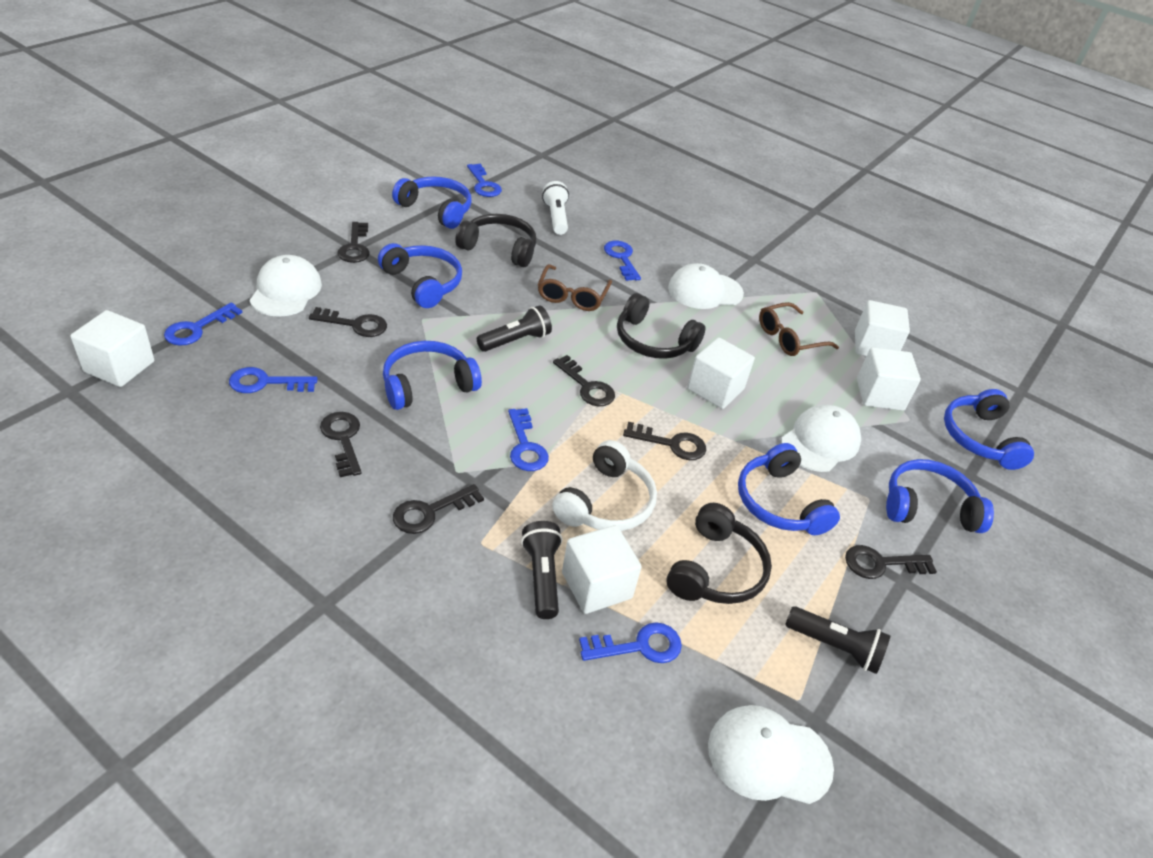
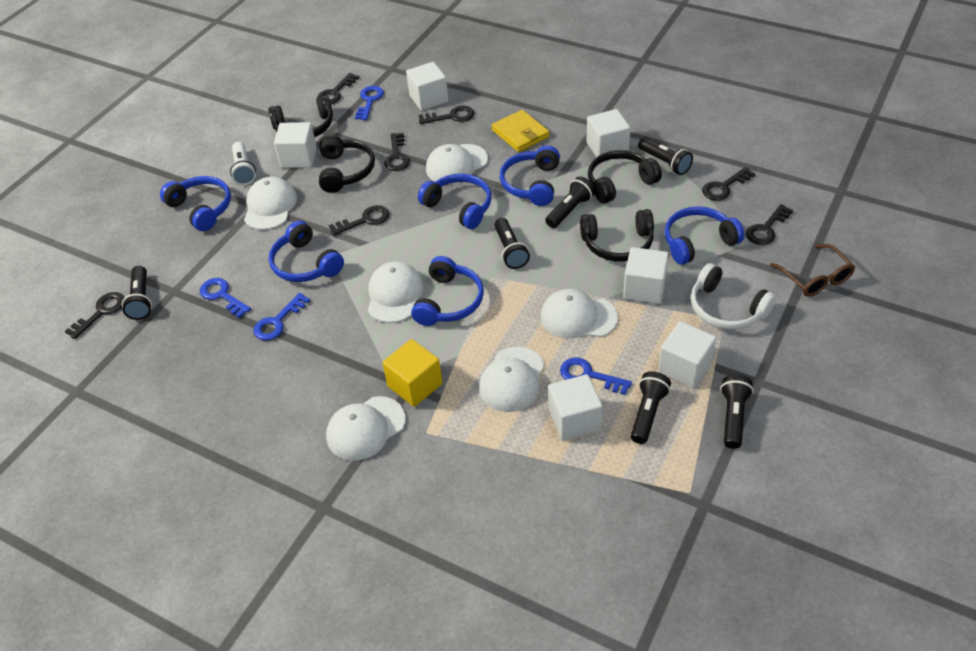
black flashlight: 3 -> 6
black headphones: 3 -> 4
blue key: 6 -> 4
brown glasses: 2 -> 1
white cap: 4 -> 6
white cube: 5 -> 6
yellow cube: 0 -> 1
yellow wallet: 0 -> 1

